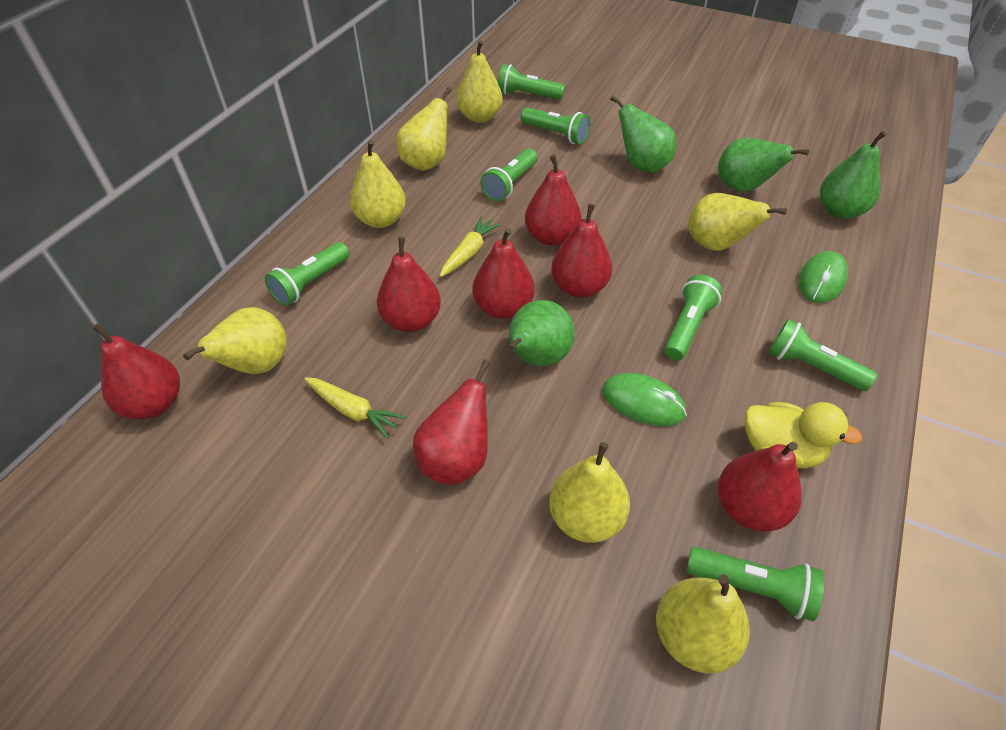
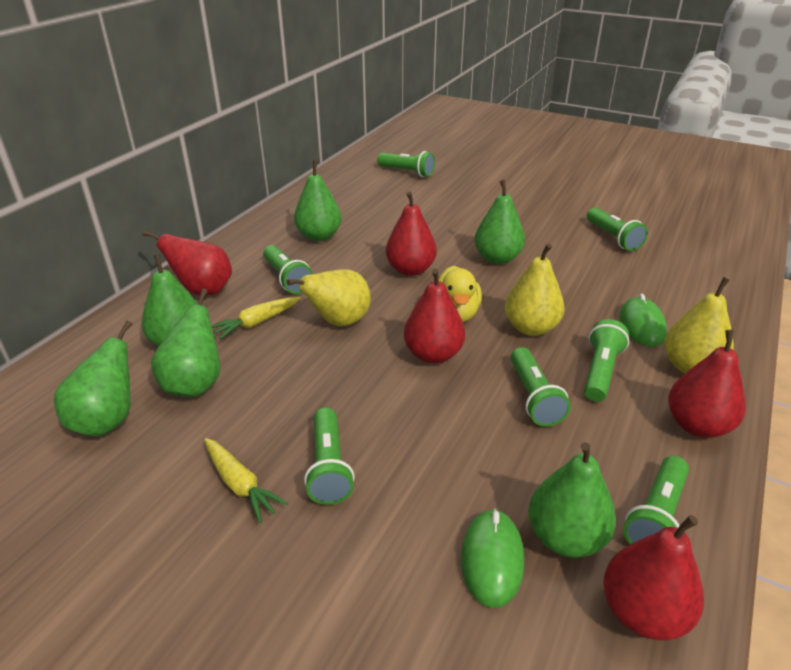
green pear: 4 -> 6
red pear: 7 -> 5
yellow pear: 7 -> 3

